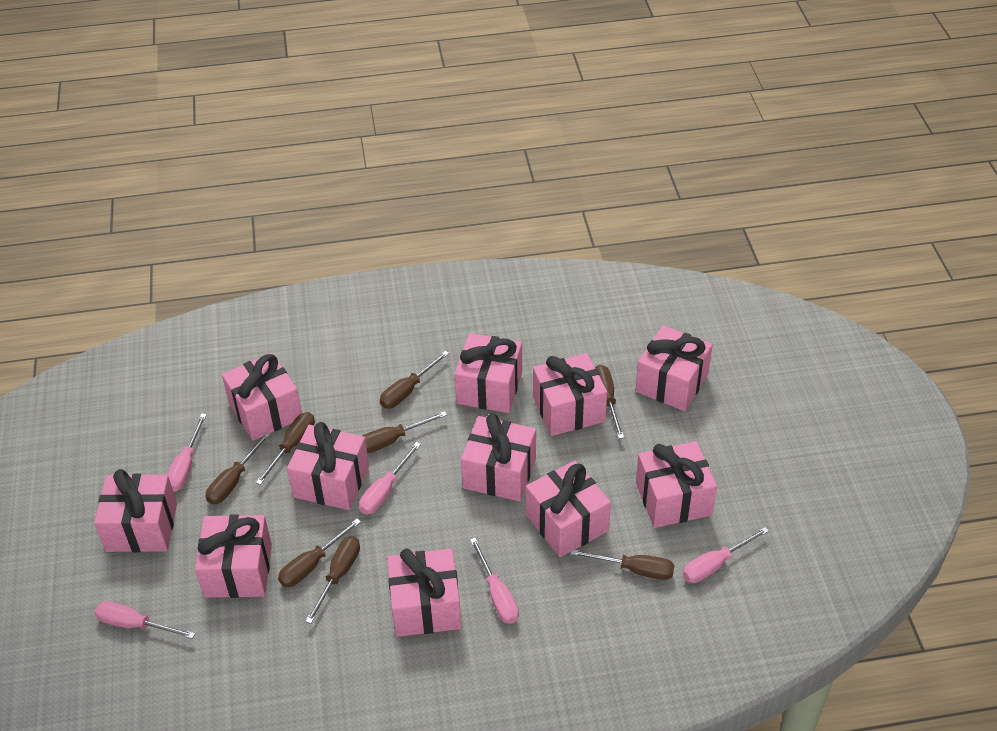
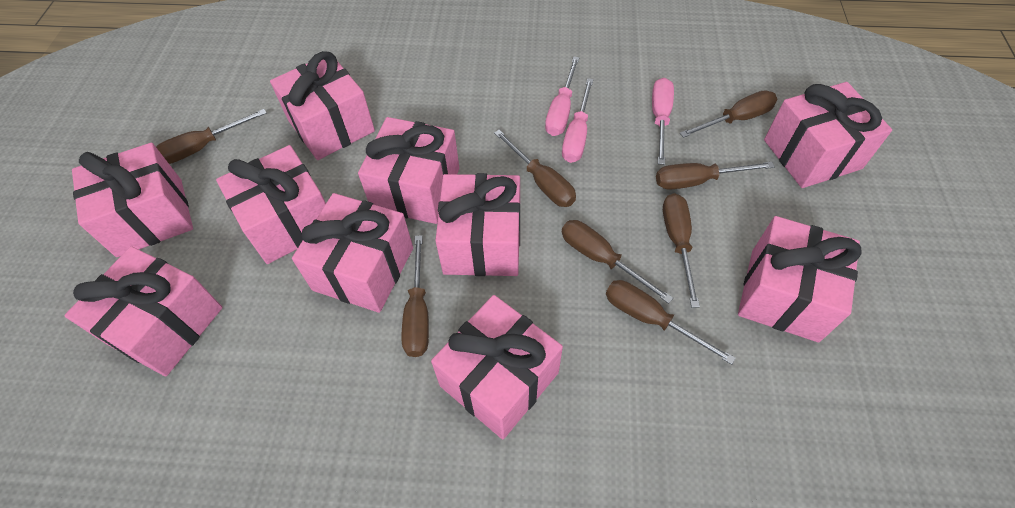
pink gift: 11 -> 10
pink screwdriver: 5 -> 3

